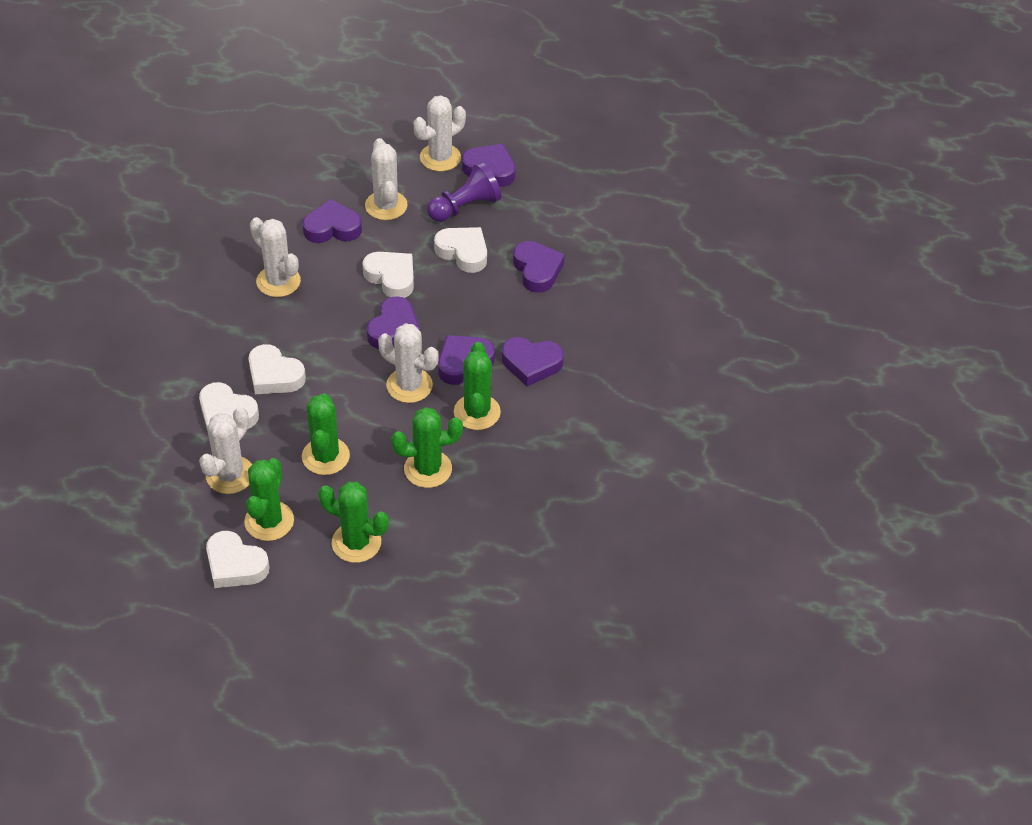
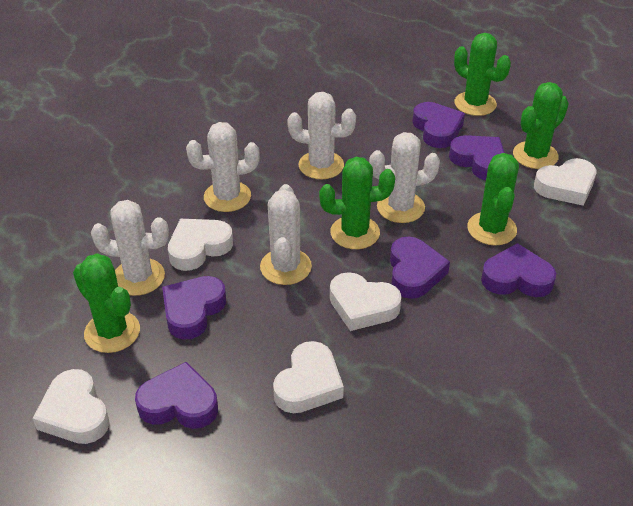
purple pawn: 1 -> 0

